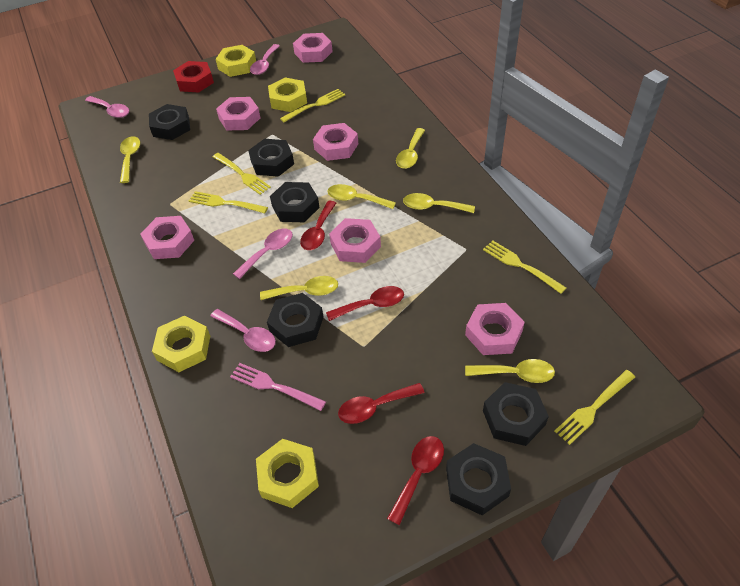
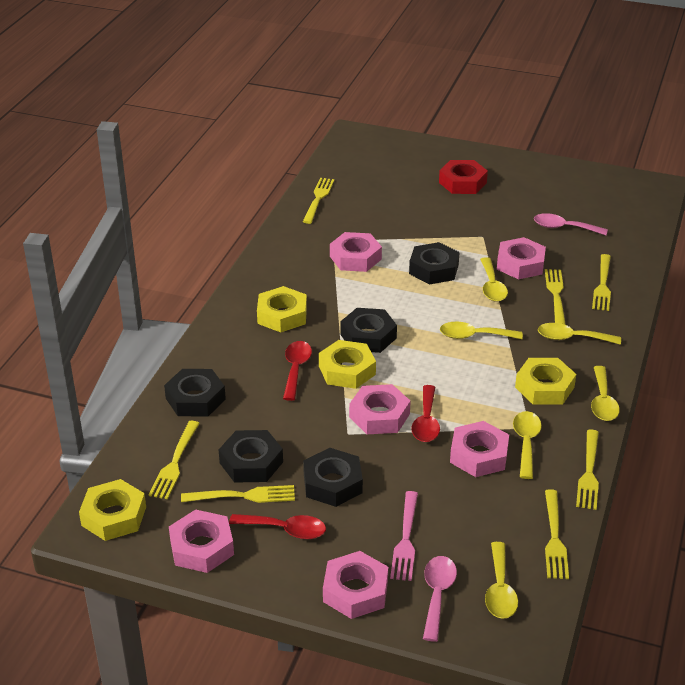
black nut: 6 -> 5
pink spoon: 4 -> 2
red spoon: 4 -> 3
yellow fork: 5 -> 7

